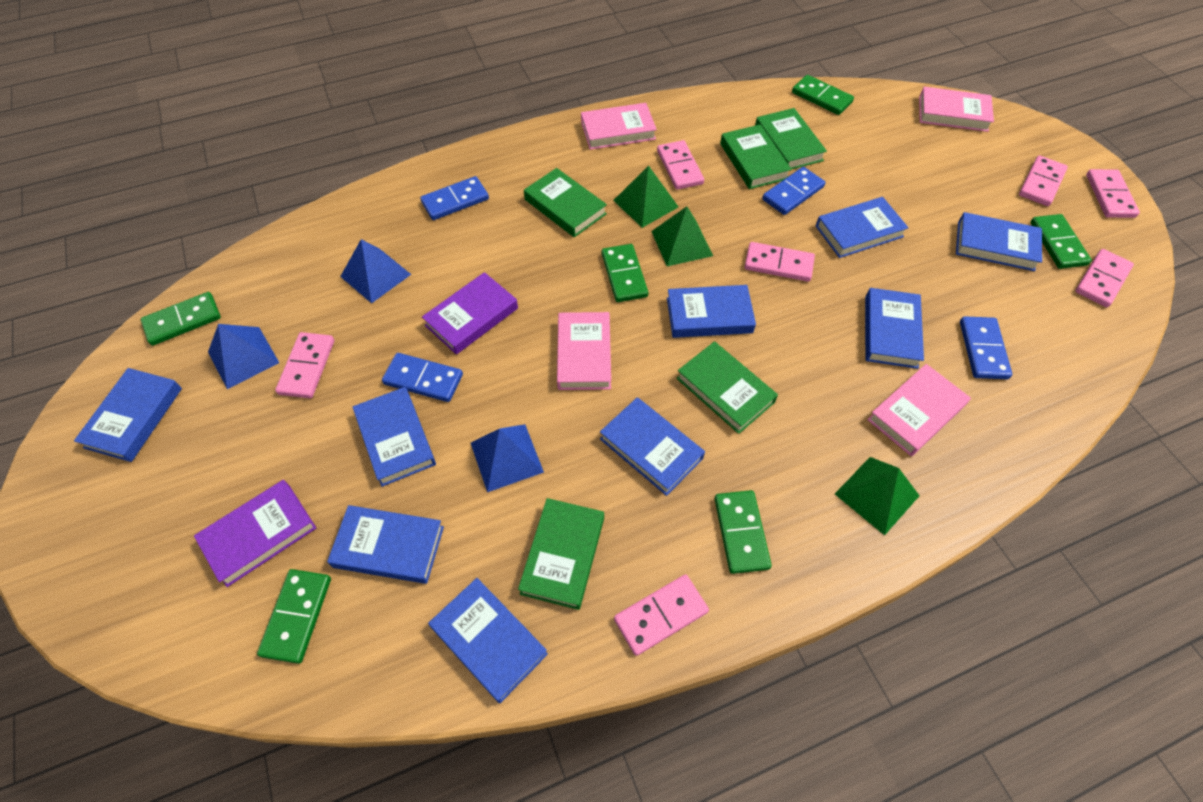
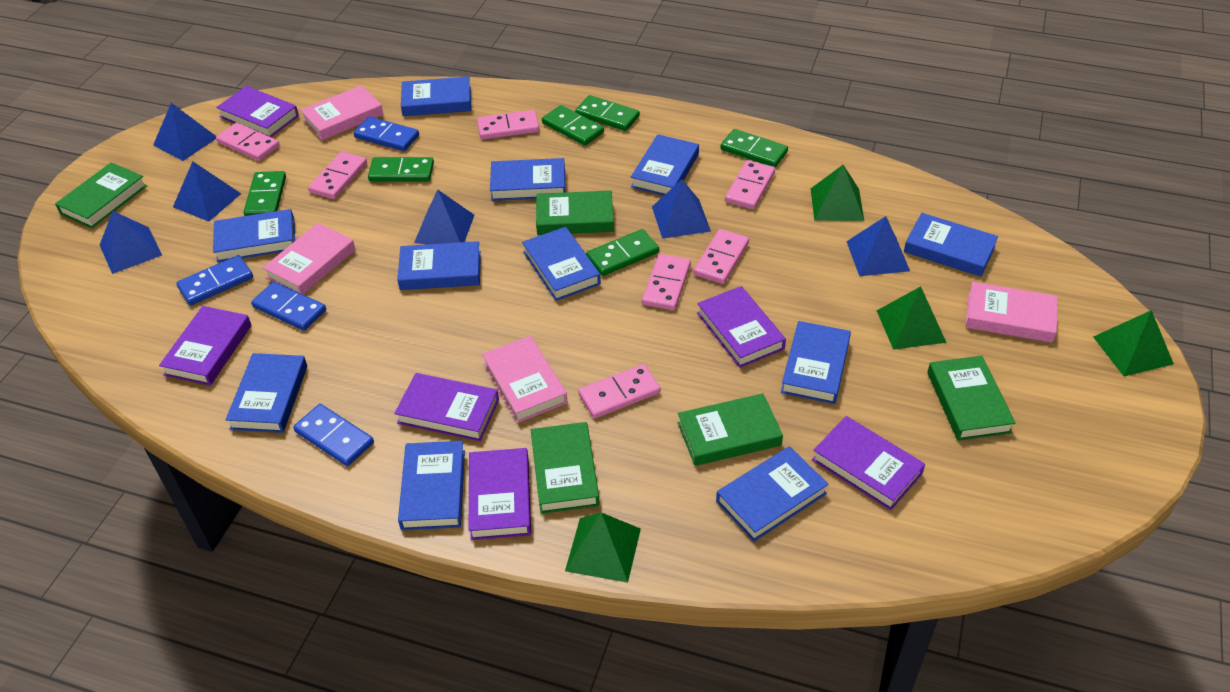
blue book: 9 -> 11
blue pyramid: 3 -> 6
green pyramid: 3 -> 4
purple book: 2 -> 6

